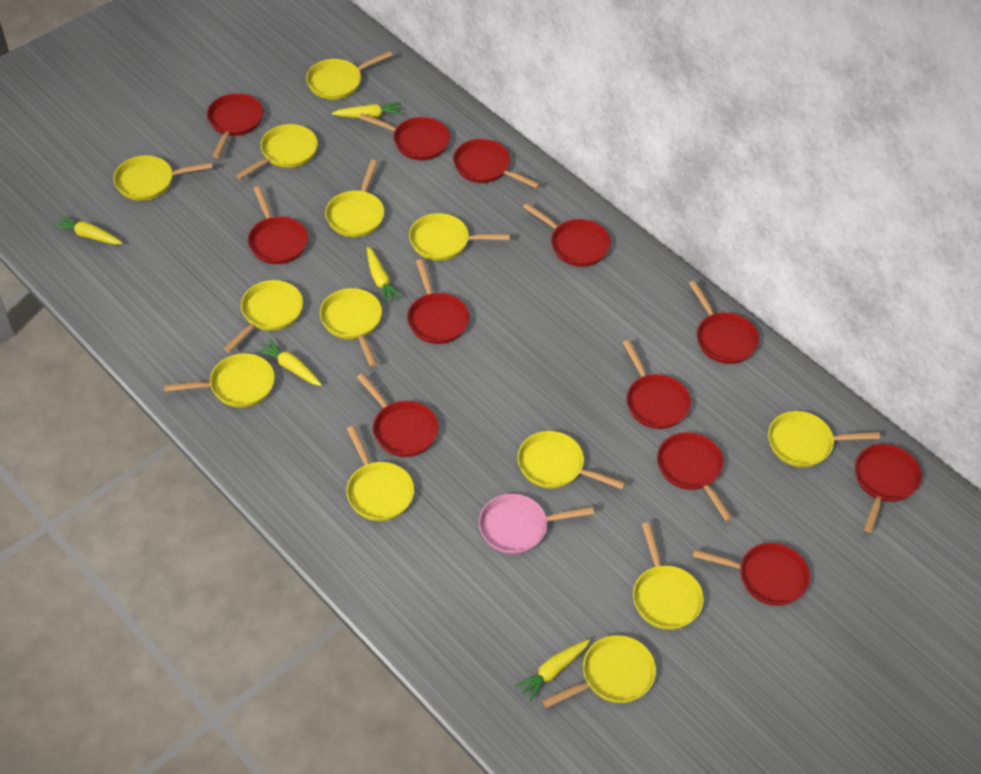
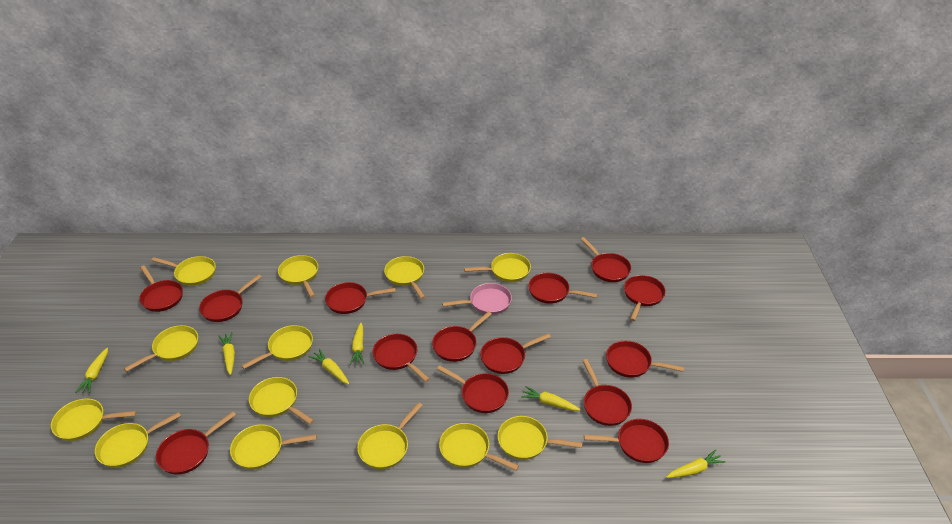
red pan: 12 -> 14
yellow carrot: 5 -> 6

